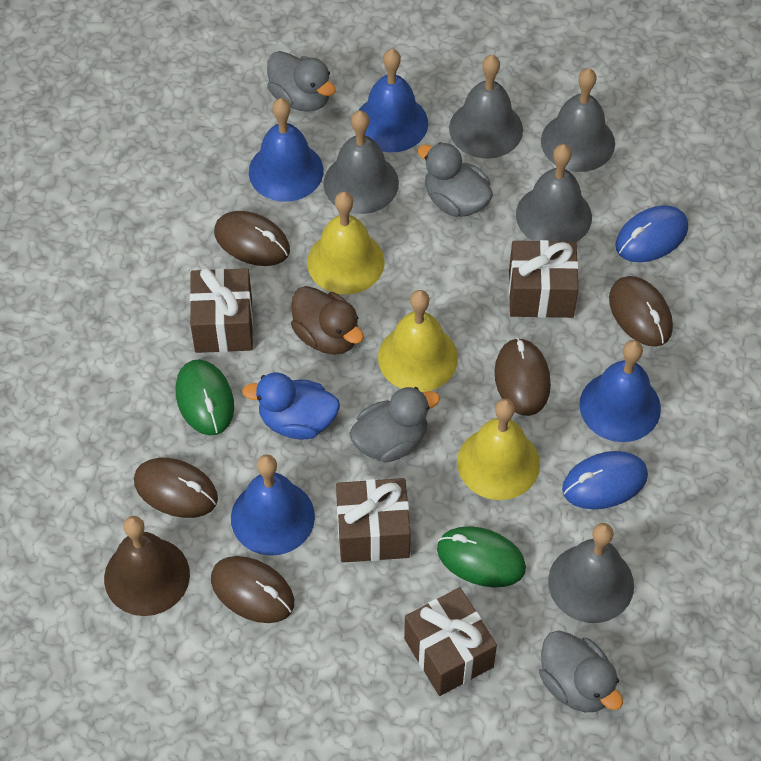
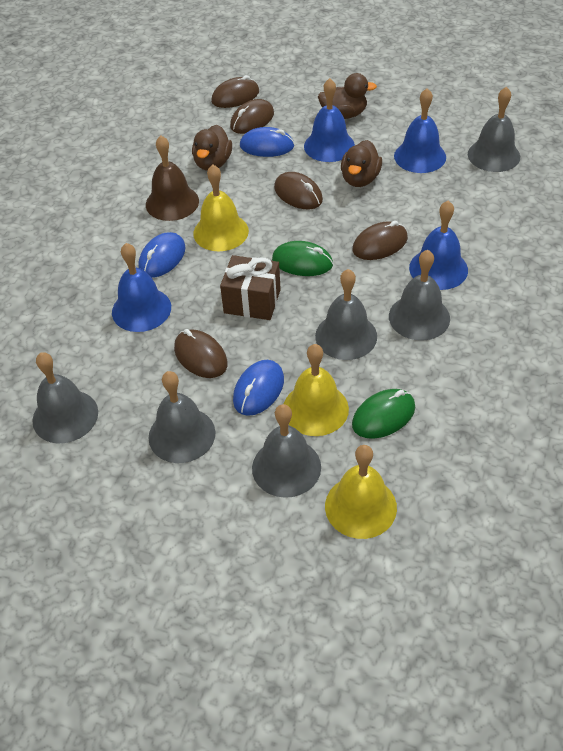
blue duck: 1 -> 0
blue mouse: 2 -> 3
brown duck: 1 -> 3
brown gift: 4 -> 1
grey bell: 5 -> 6
grey duck: 4 -> 0

